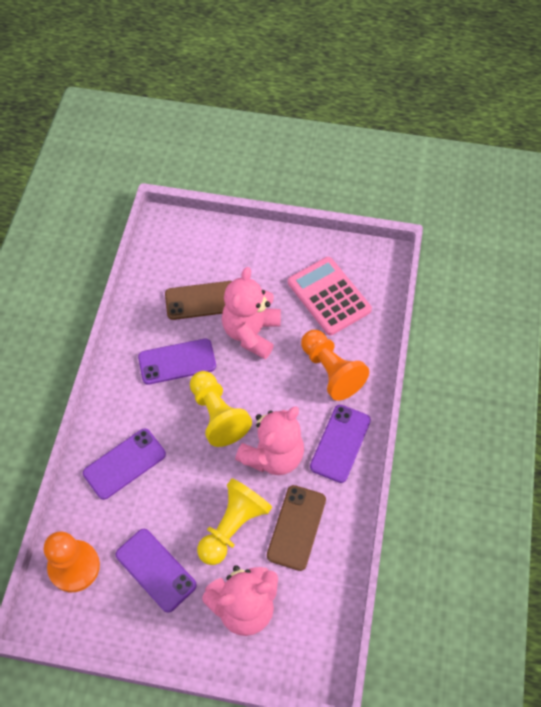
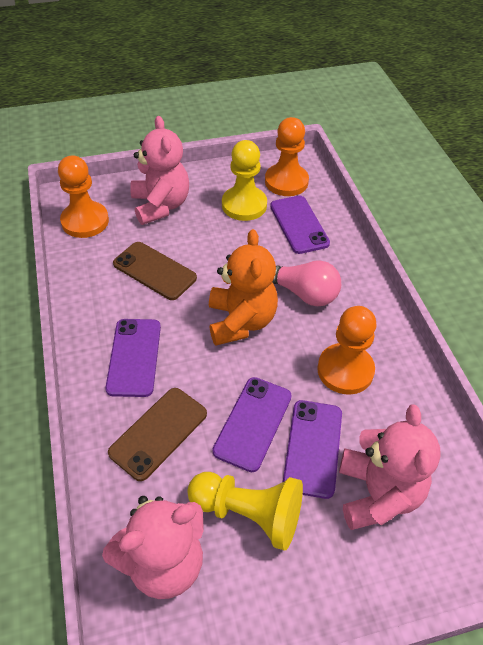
orange pawn: 2 -> 3
orange teddy bear: 0 -> 1
pink calculator: 1 -> 0
pink light bulb: 0 -> 1

